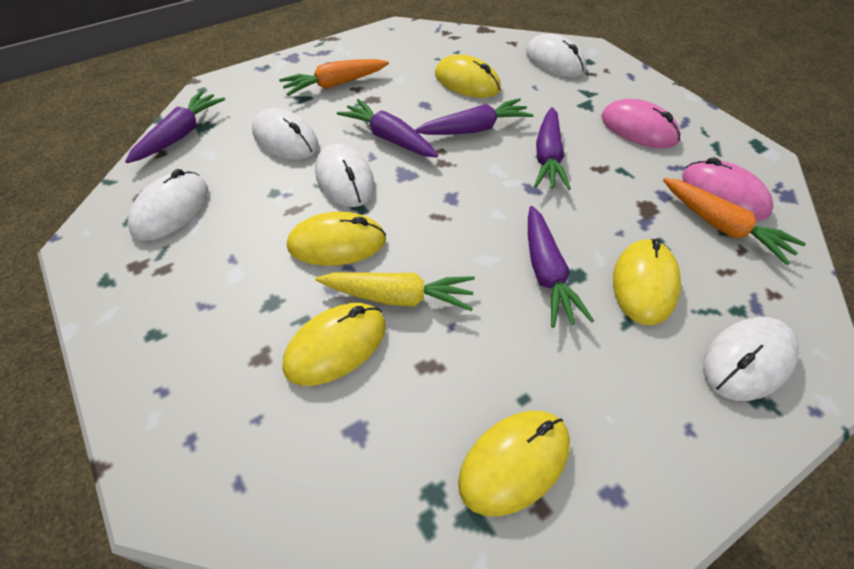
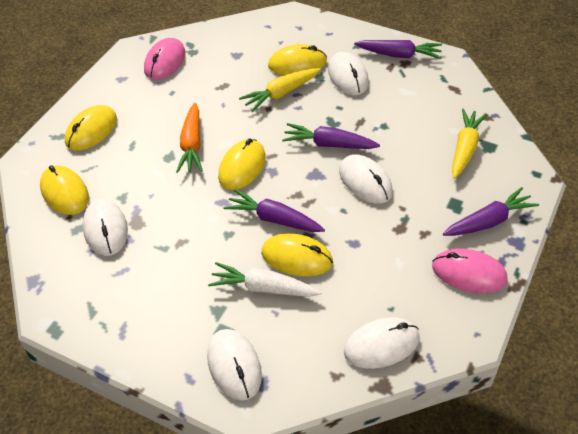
orange carrot: 2 -> 1
purple carrot: 5 -> 4
white carrot: 0 -> 1
yellow carrot: 1 -> 2

